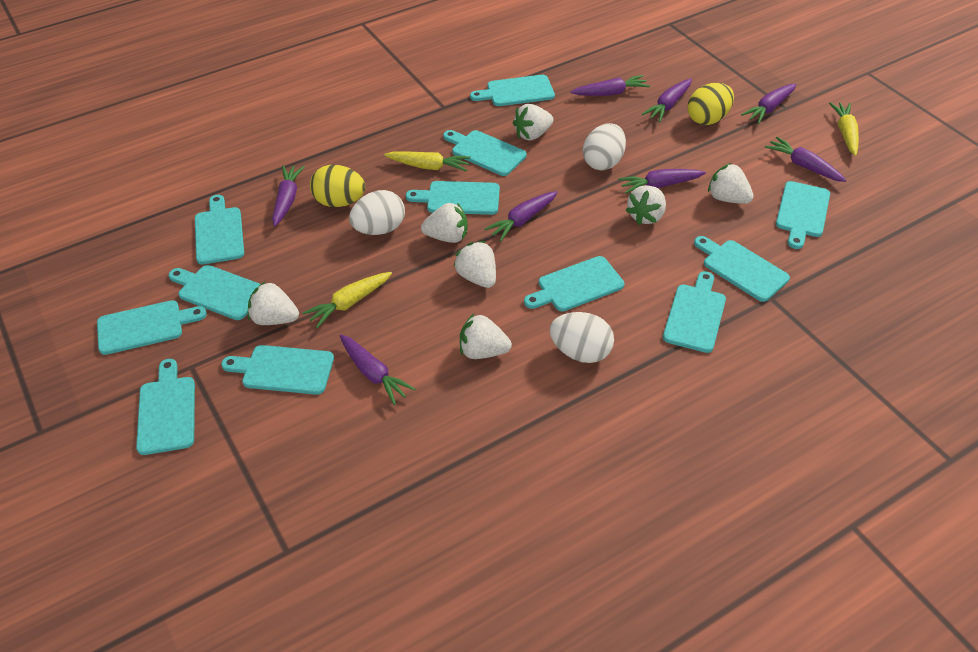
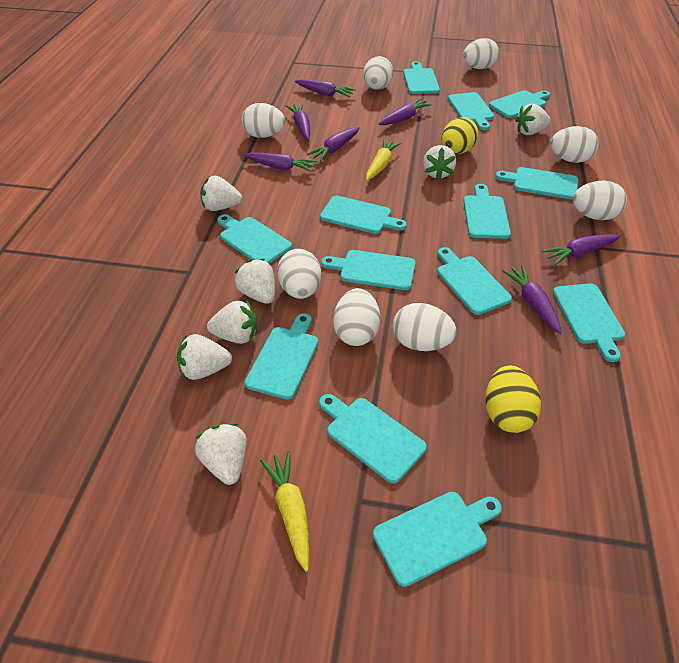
purple carrot: 8 -> 7
turquoise cutting board: 12 -> 13
white egg: 3 -> 8
yellow carrot: 3 -> 2

